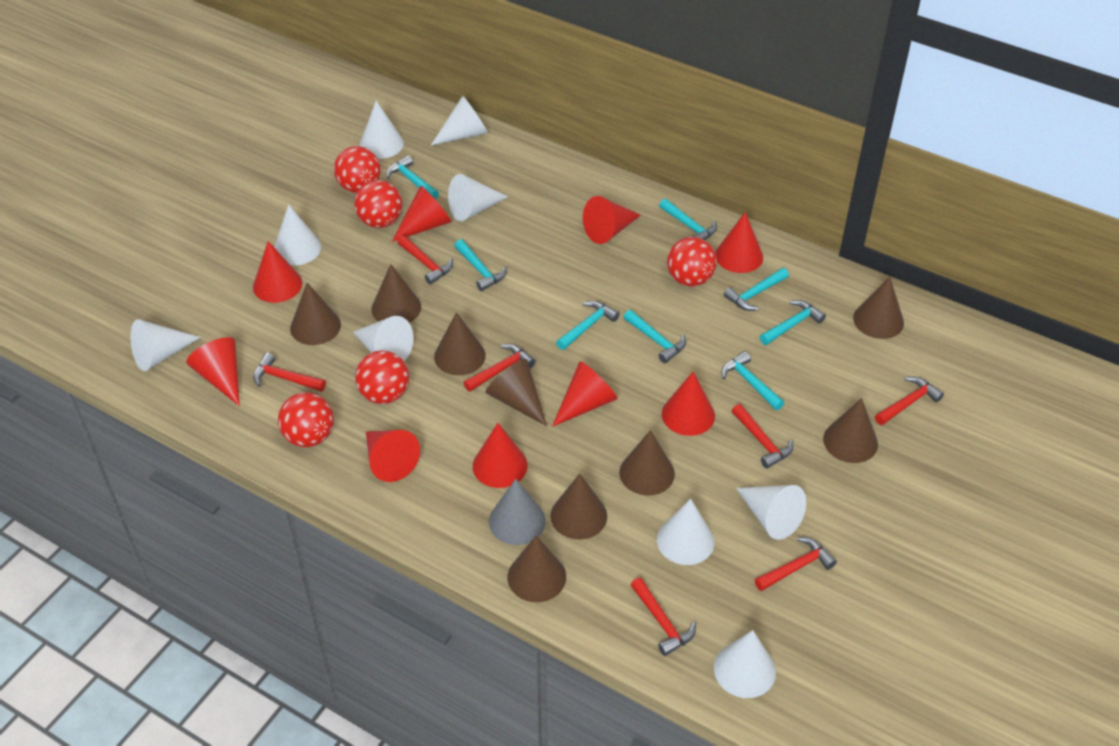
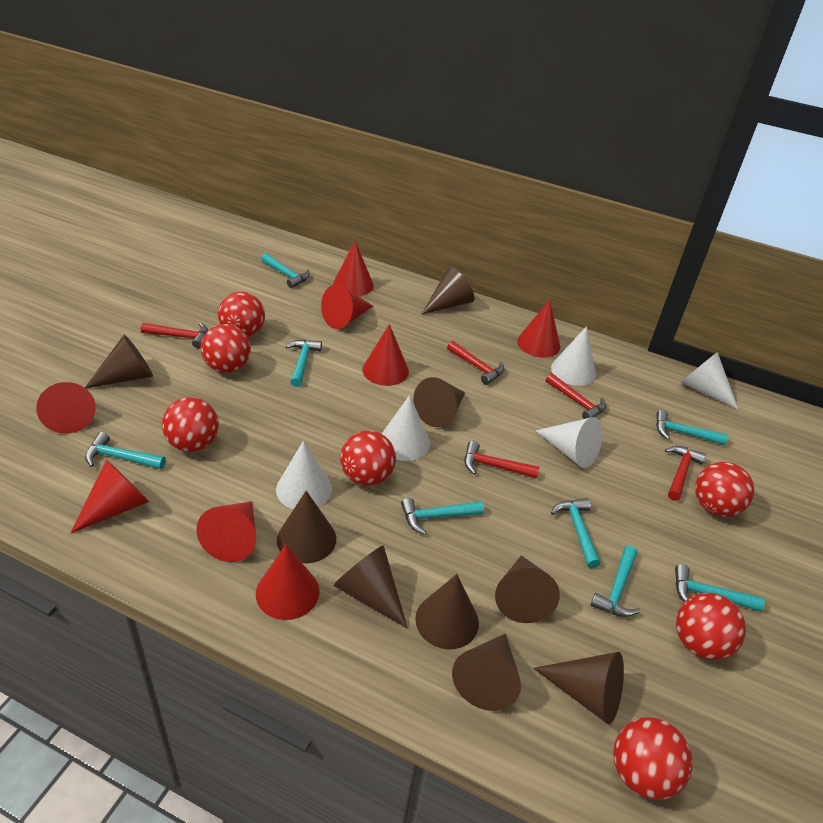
grey cone: 1 -> 0
red ball: 5 -> 7
red cone: 9 -> 8
red hammer: 7 -> 5
white cone: 9 -> 5

